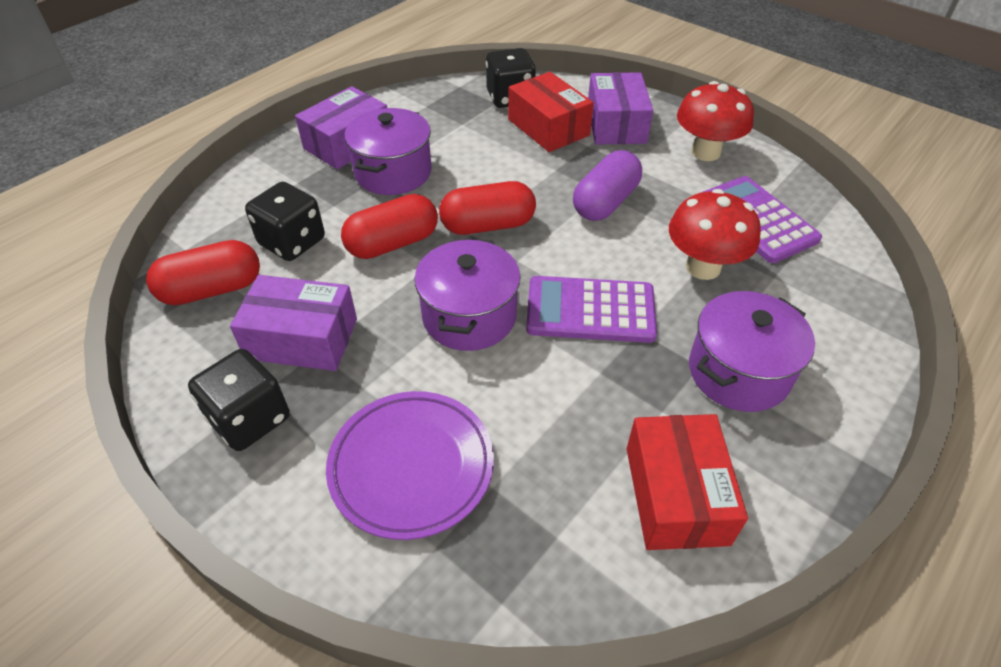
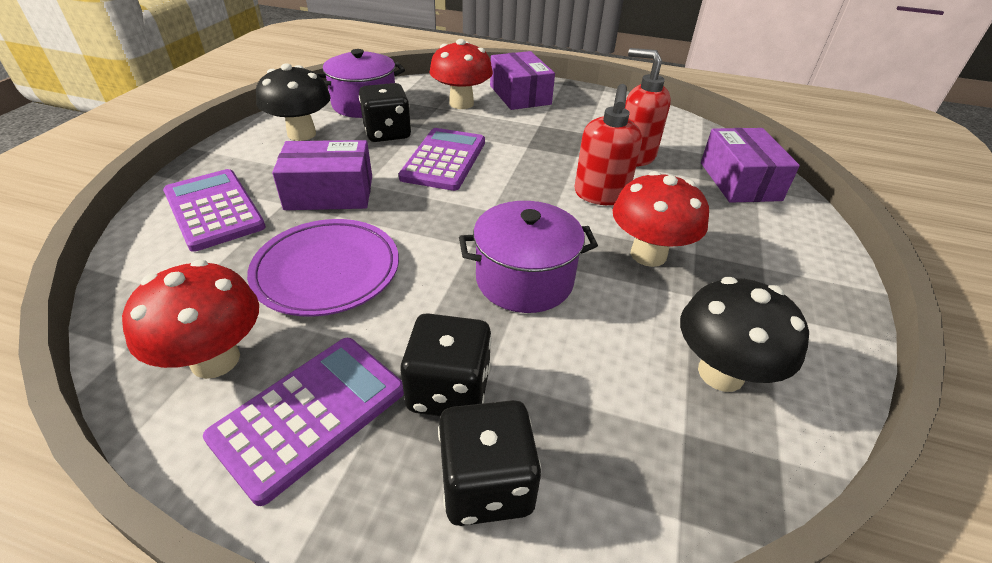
black mushroom: 0 -> 2
purple calculator: 2 -> 3
purple capsule: 1 -> 0
purple pot: 3 -> 2
red box: 2 -> 0
red capsule: 3 -> 0
red mushroom: 2 -> 3
red soap dispenser: 0 -> 2

